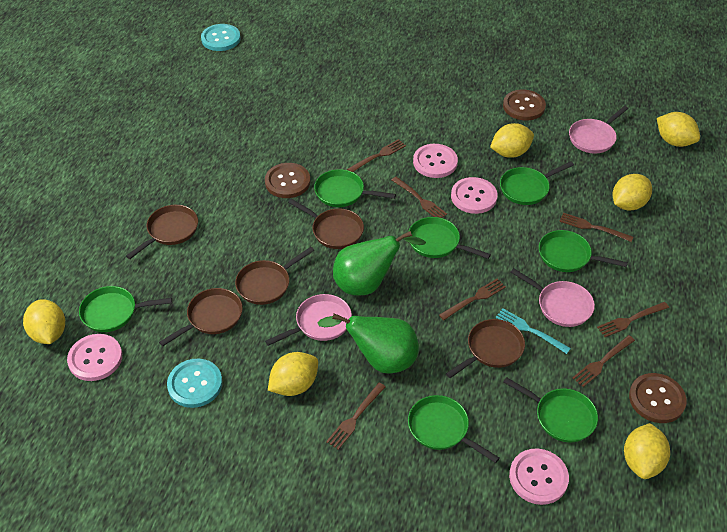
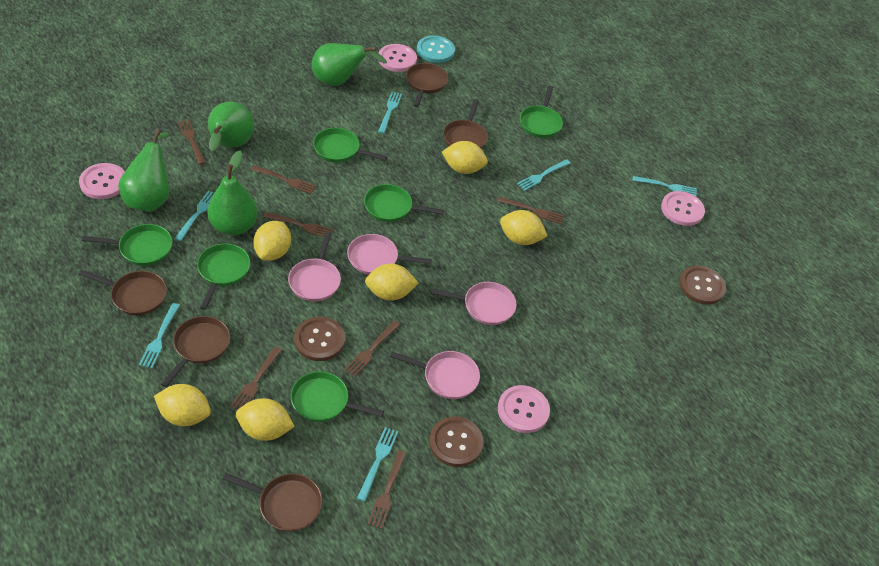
green pan: 7 -> 6
green pear: 2 -> 4
pink pan: 3 -> 4
turquoise button: 2 -> 1
turquoise fork: 1 -> 6

